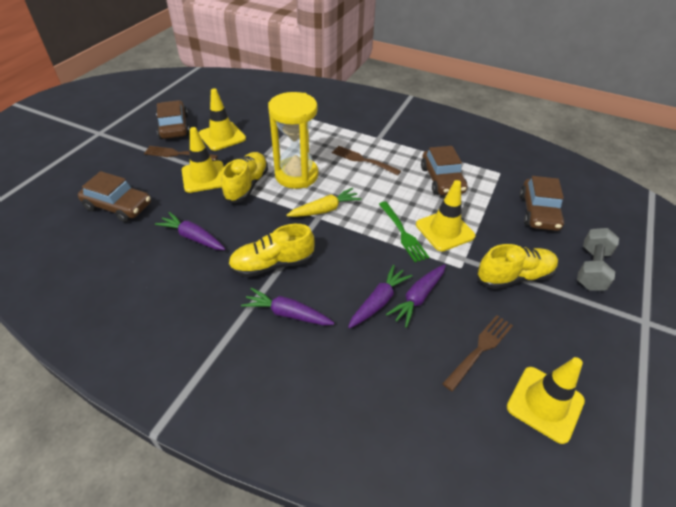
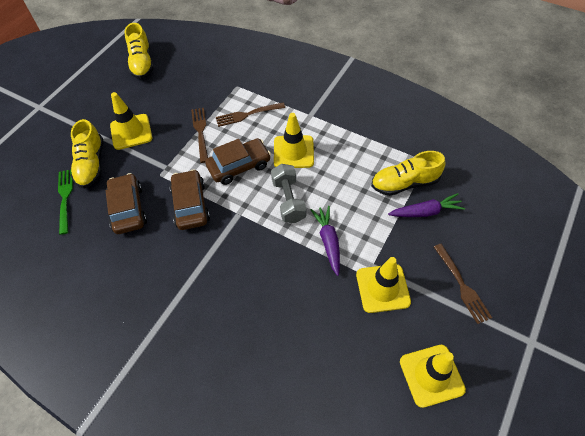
brown car: 4 -> 3
purple carrot: 4 -> 2
yellow carrot: 1 -> 0
yellow hourglass: 1 -> 0

